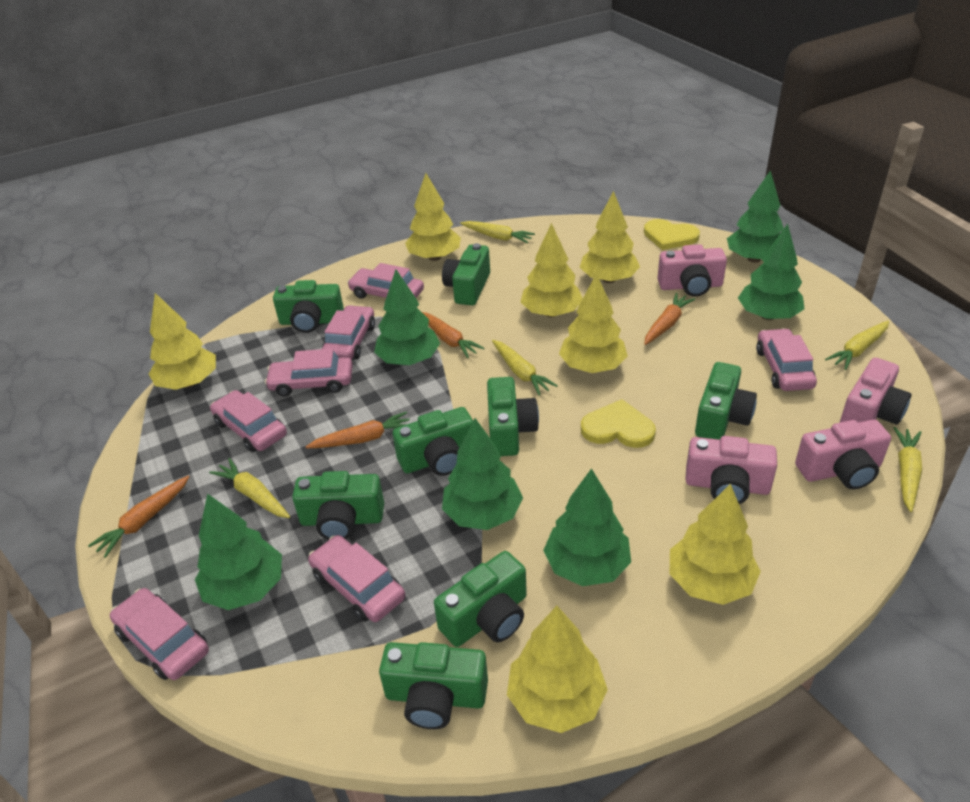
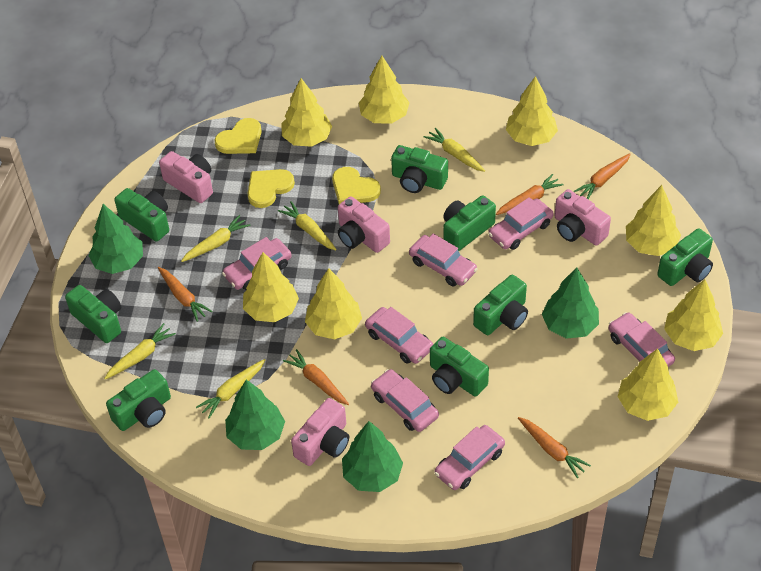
green tree: 6 -> 4
orange carrot: 4 -> 5
yellow heart: 2 -> 3
yellow tree: 7 -> 8

